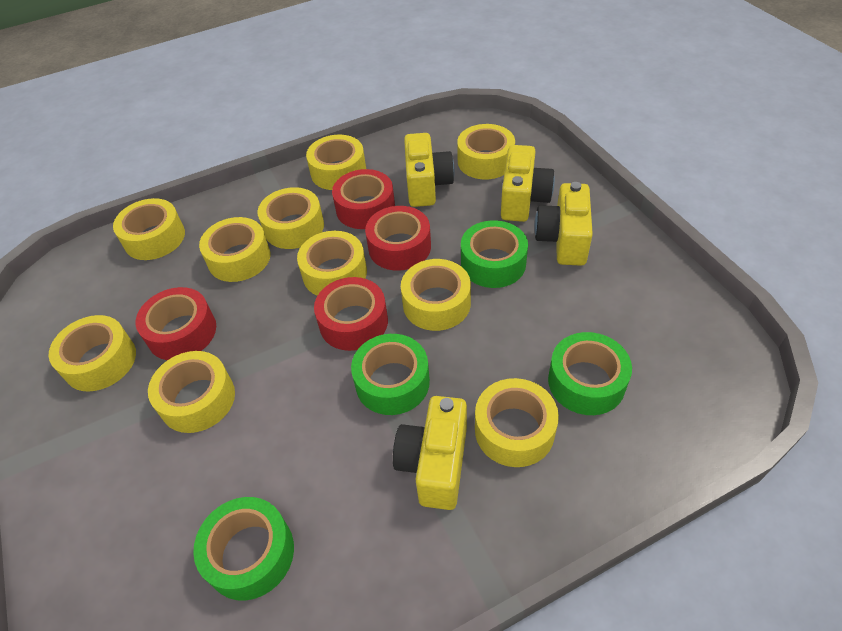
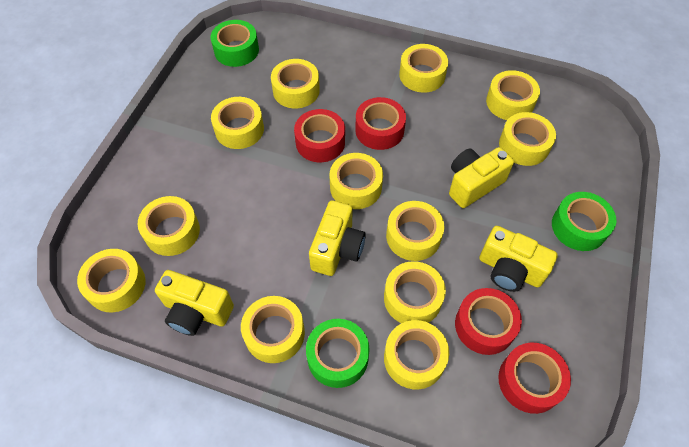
green tape: 4 -> 3
yellow tape: 10 -> 12

